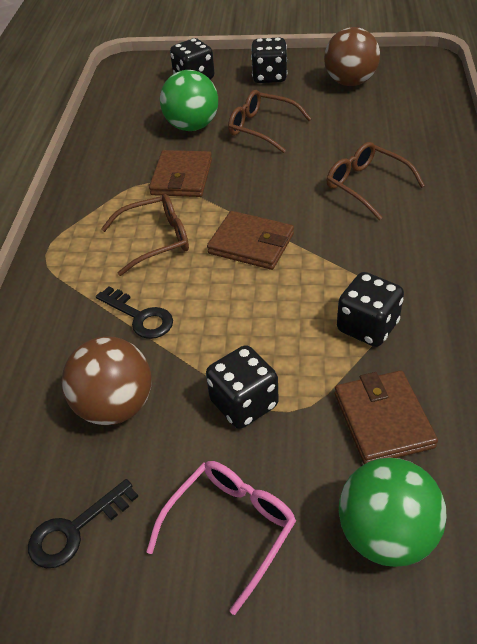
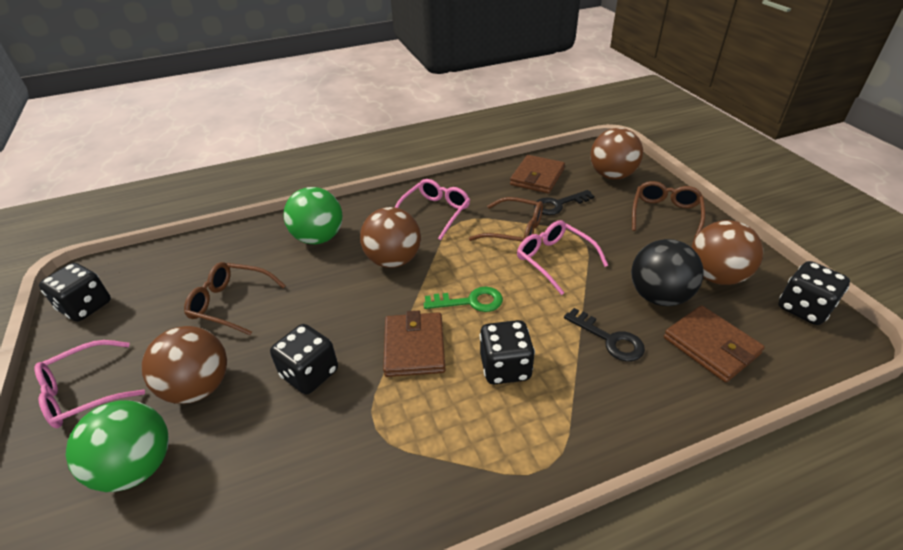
black ball: 0 -> 1
brown ball: 2 -> 4
green key: 0 -> 1
pink glasses: 1 -> 3

